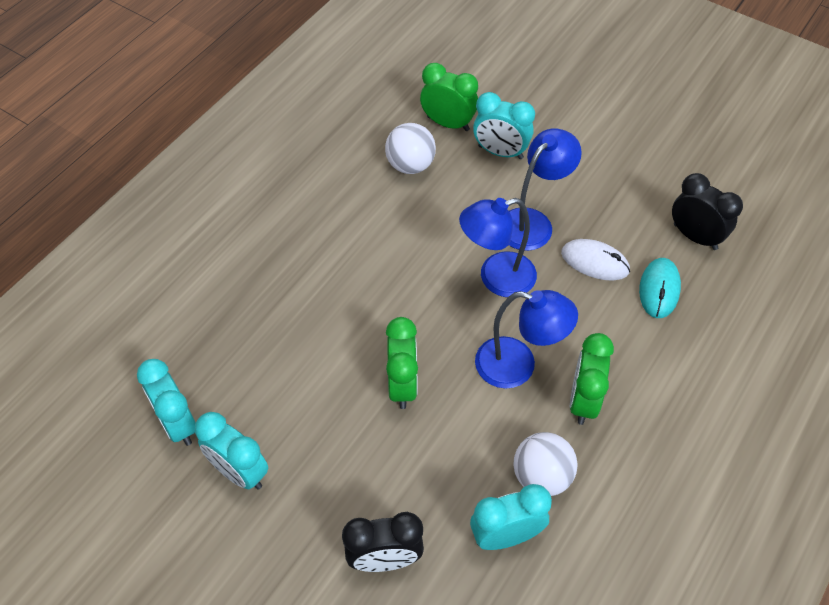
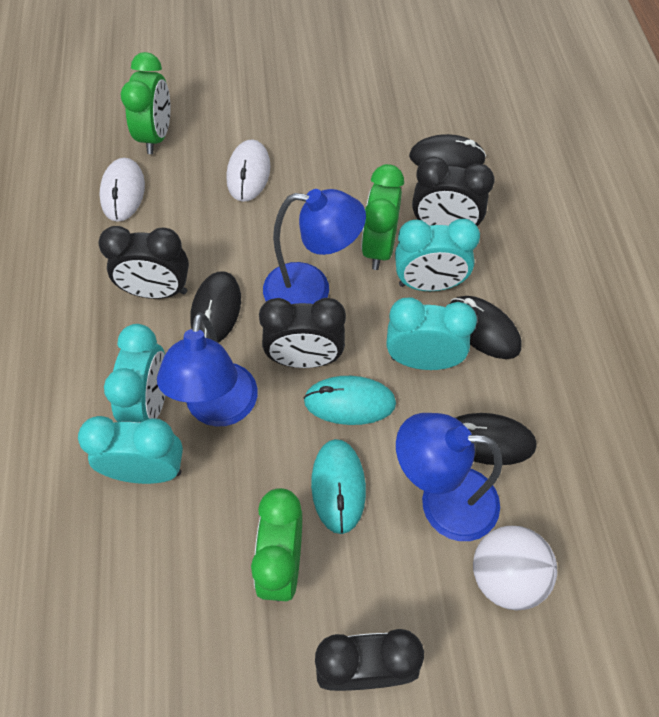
black clock: 2 -> 4
black mouse: 0 -> 4
turquoise mouse: 1 -> 2
white ball: 2 -> 1
white mouse: 1 -> 2

